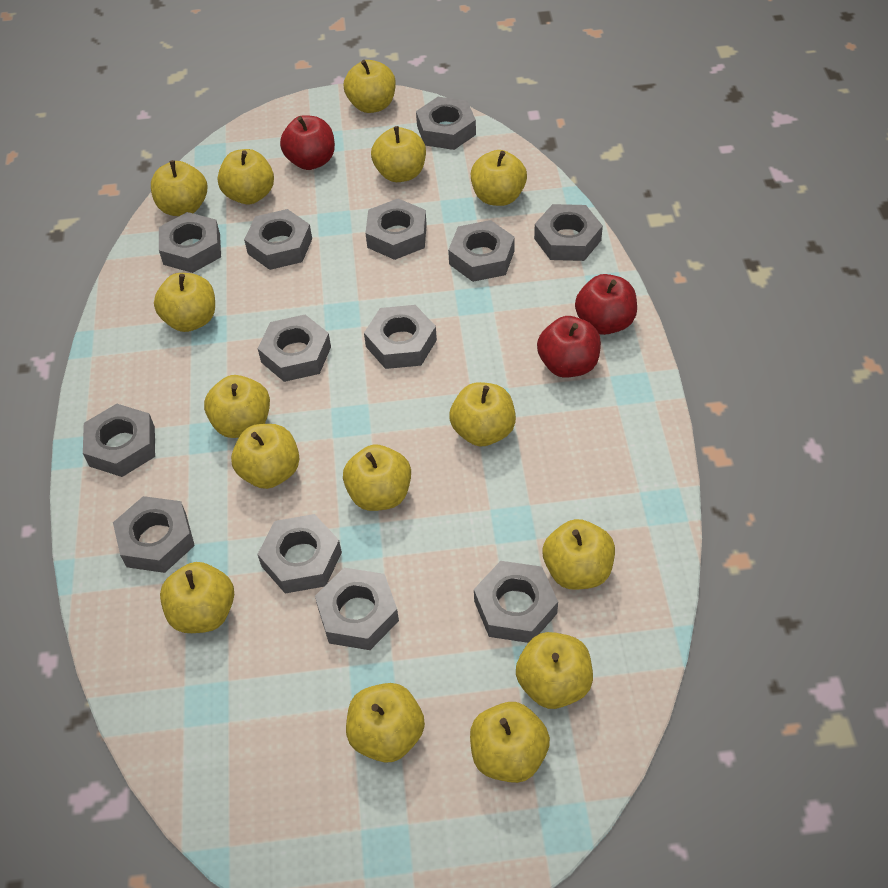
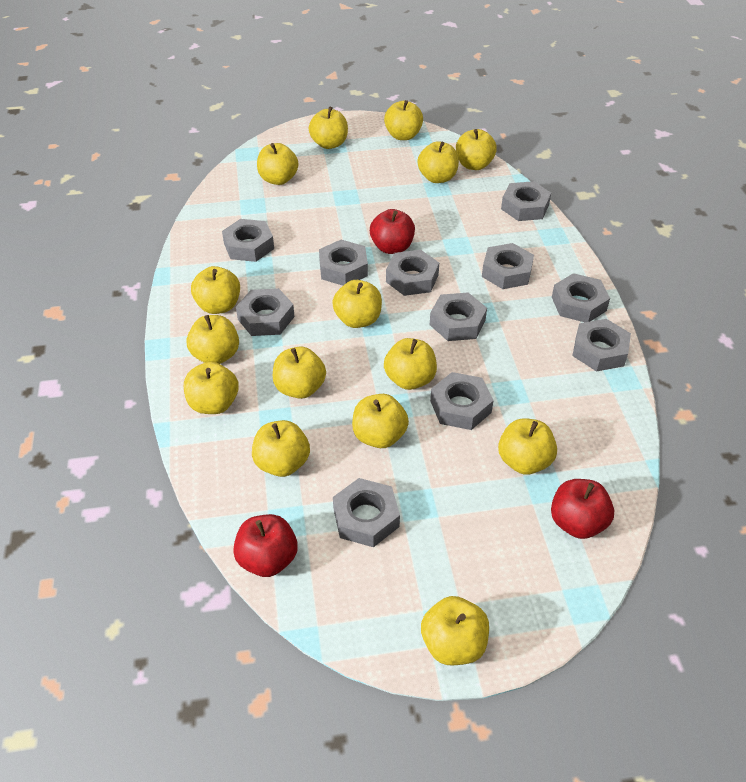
grey nut: 13 -> 11

